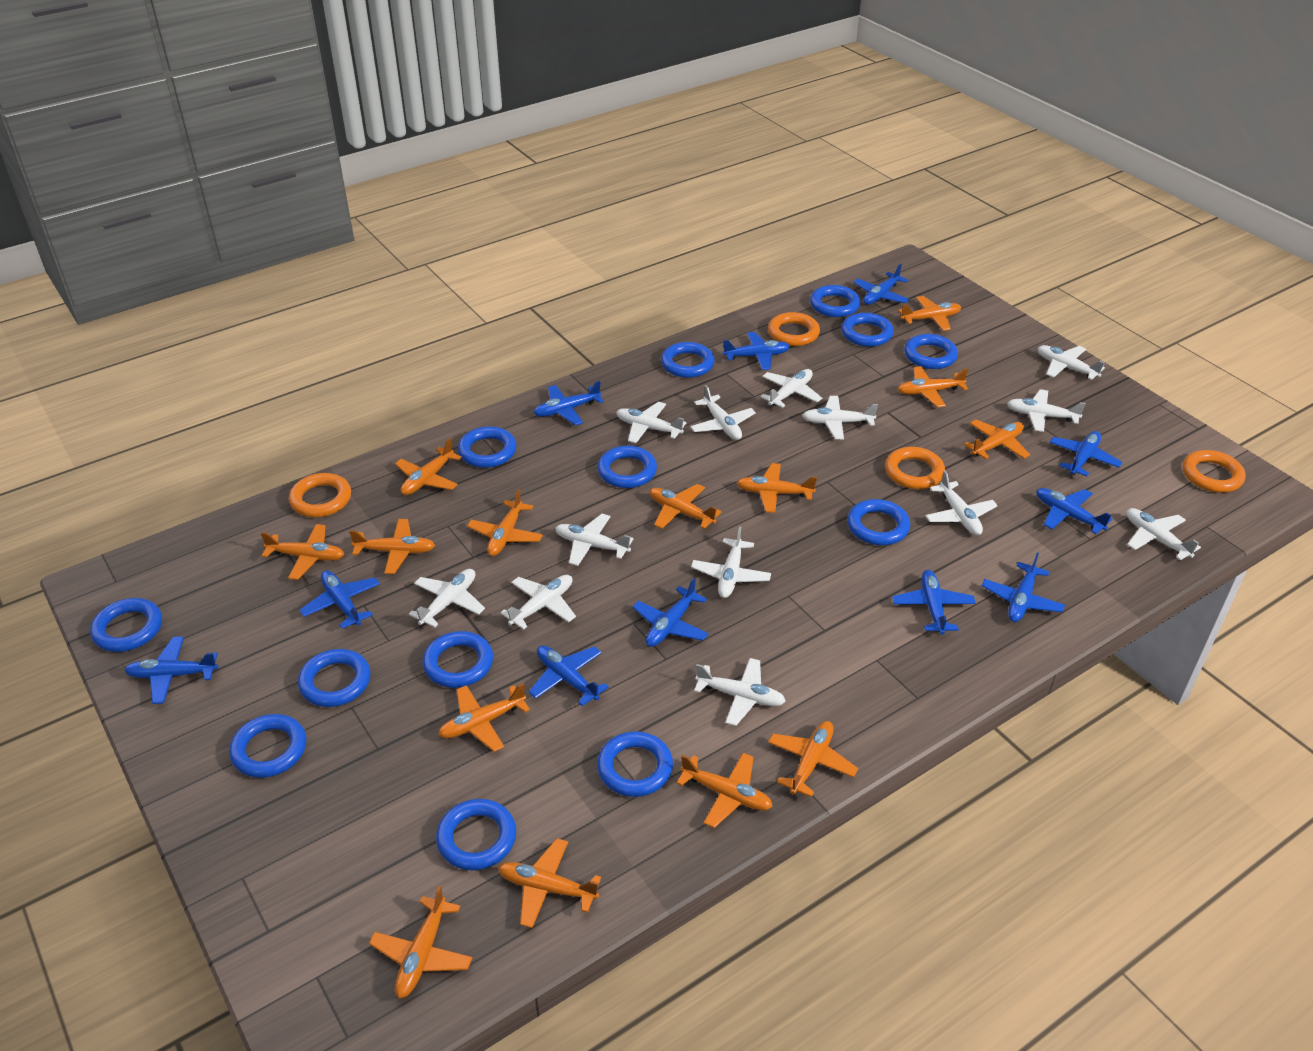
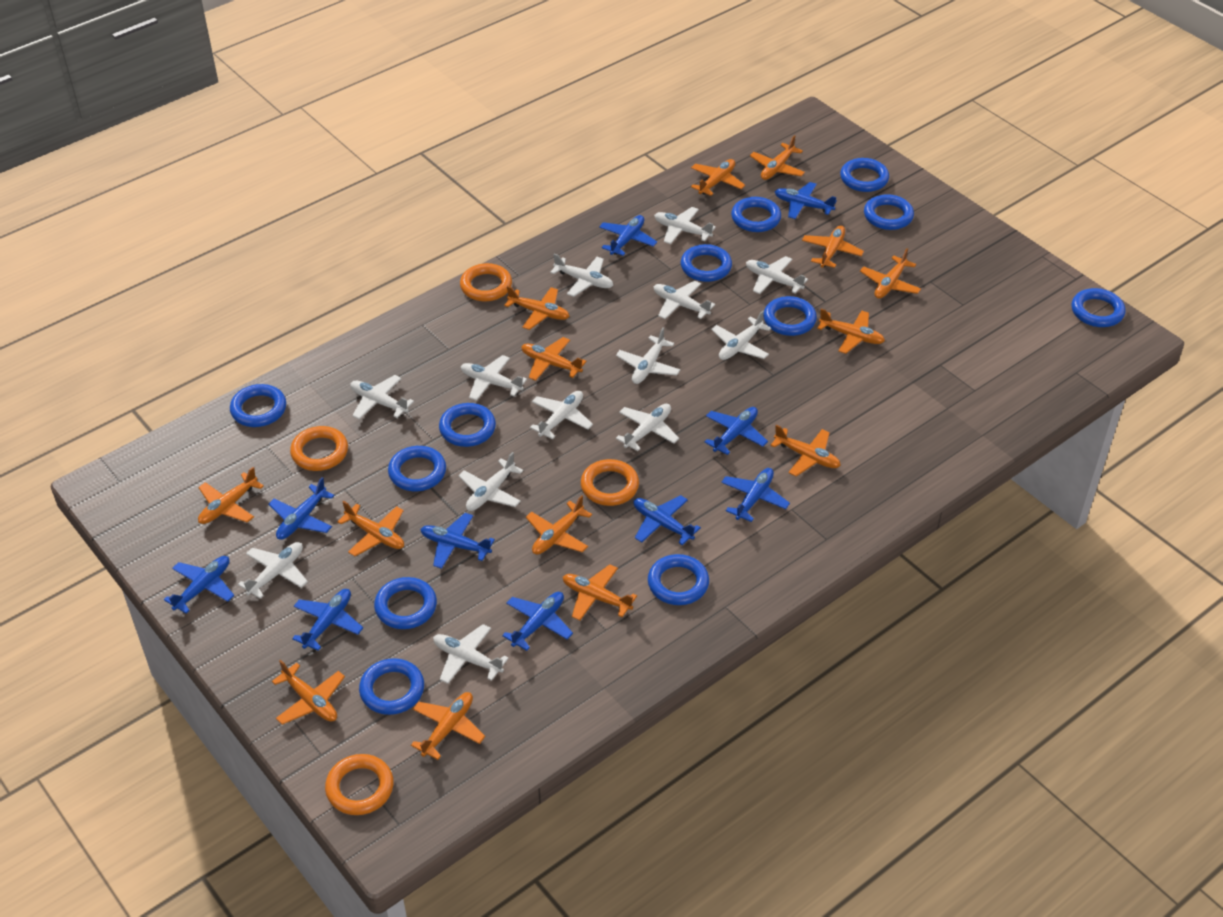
blue plane: 11 -> 10
blue ring: 13 -> 12

